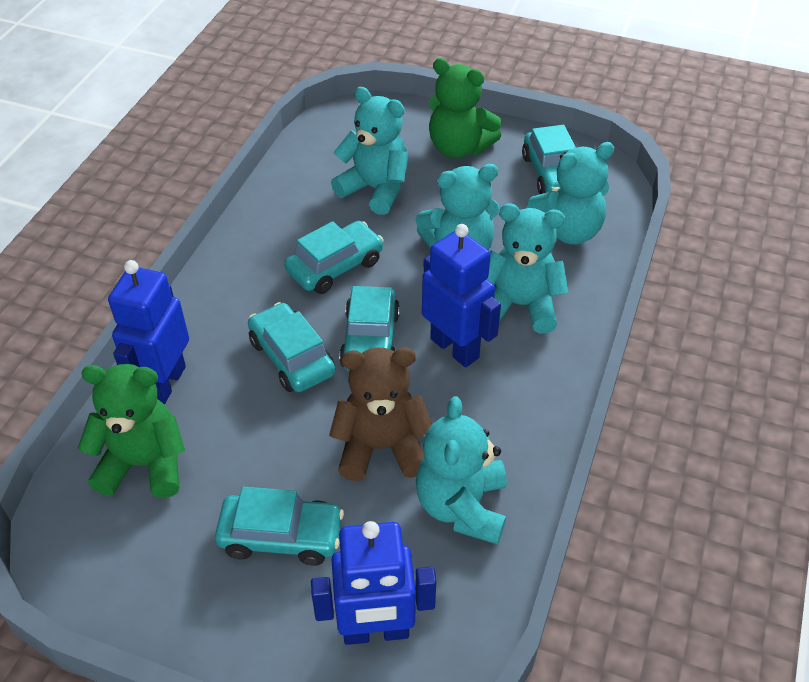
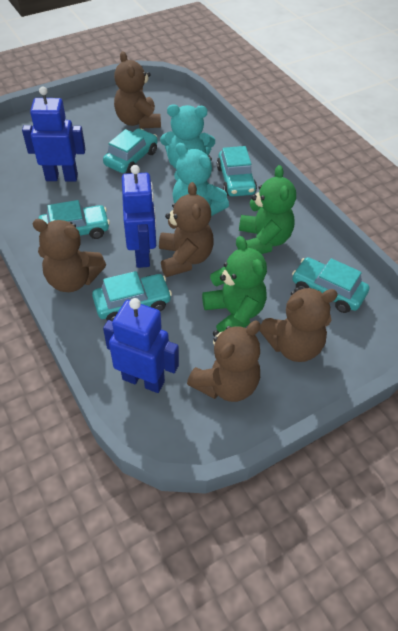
brown teddy bear: 1 -> 5
turquoise teddy bear: 5 -> 2

